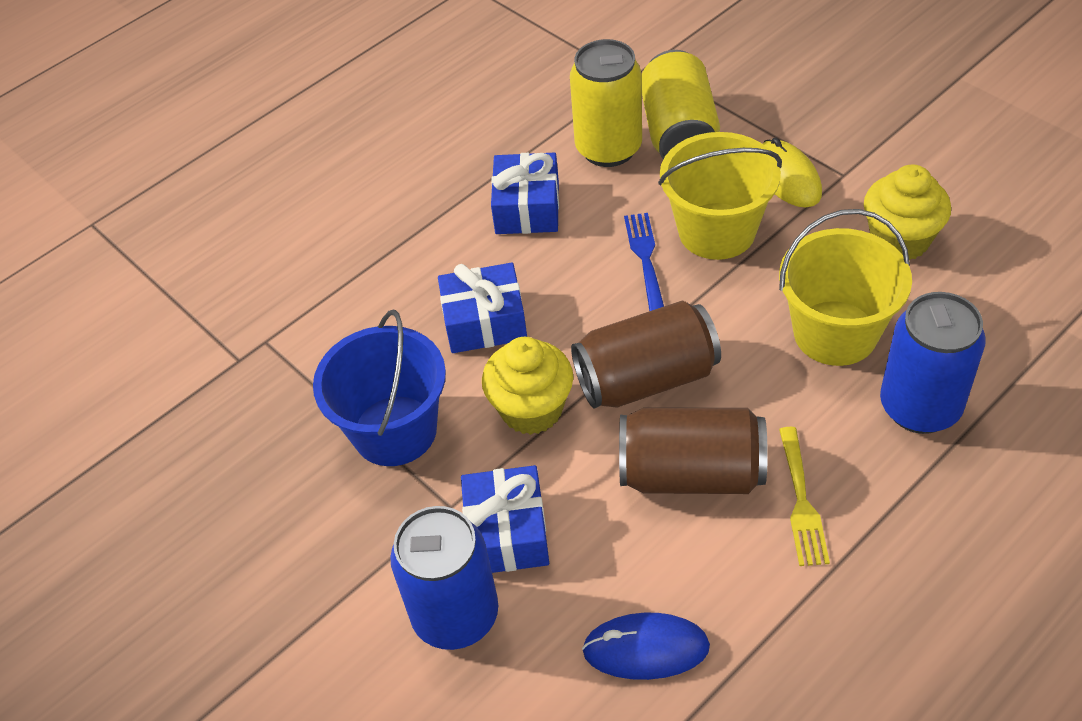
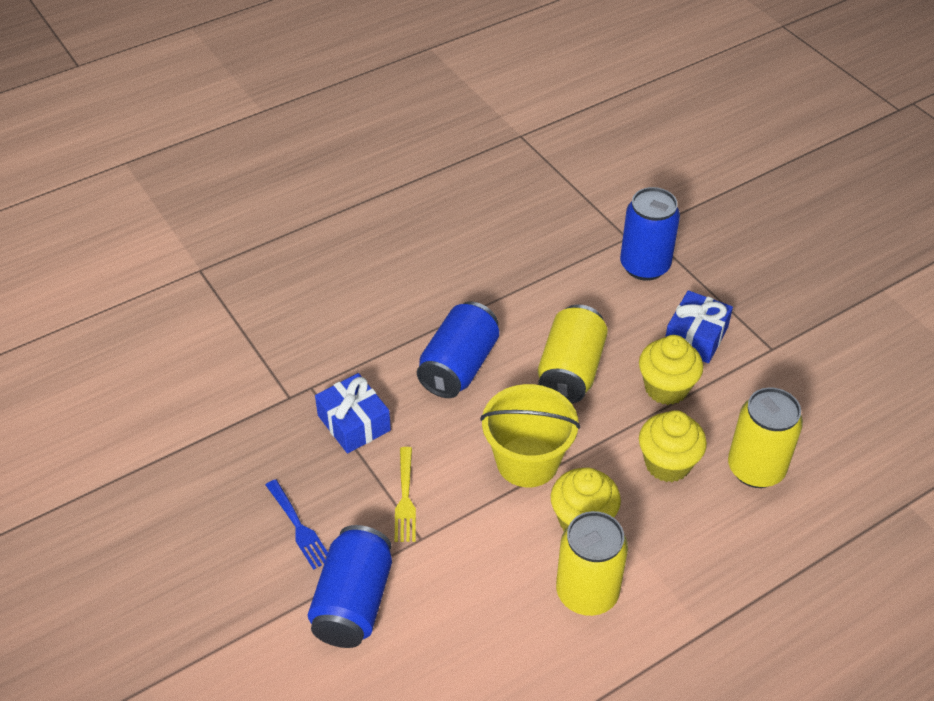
blue bucket: 1 -> 0
blue can: 2 -> 3
blue gift: 3 -> 2
blue mouse: 1 -> 0
brown can: 2 -> 0
yellow bucket: 2 -> 1
yellow can: 2 -> 3
yellow cupcake: 2 -> 3
yellow mouse: 1 -> 0

